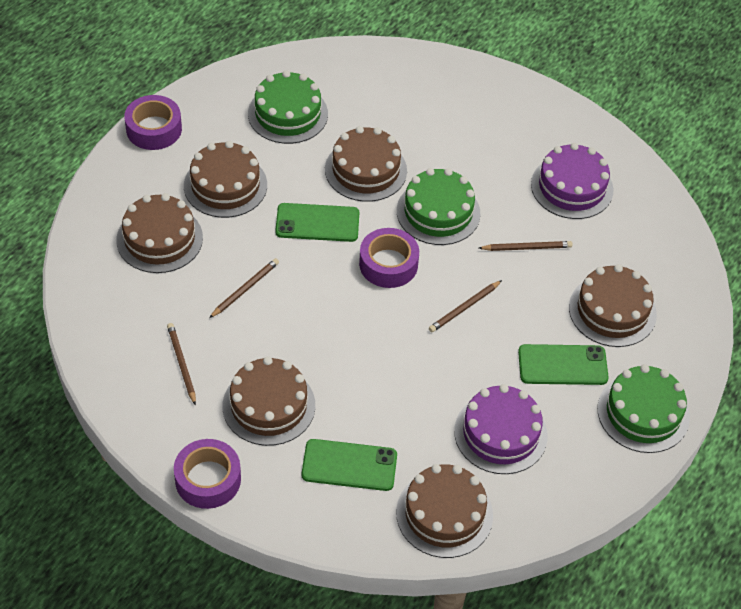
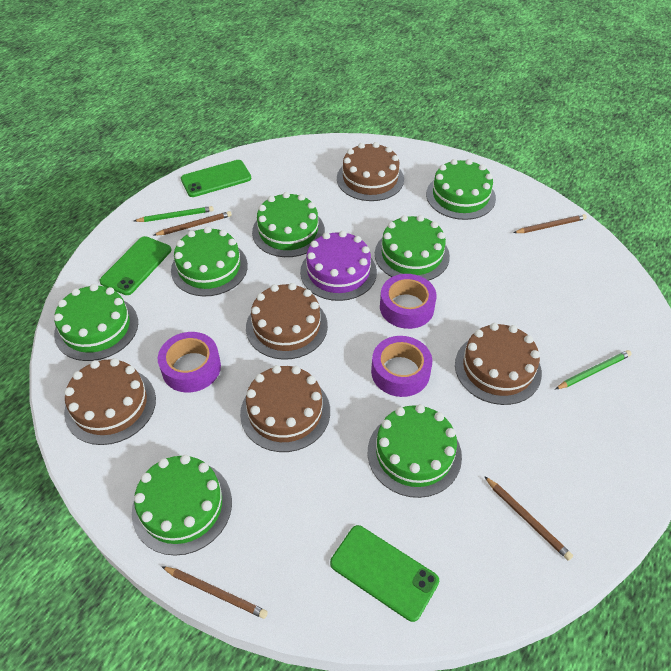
brown cake: 6 -> 5
green cake: 3 -> 7
green pencil: 0 -> 2
purple cake: 2 -> 1

